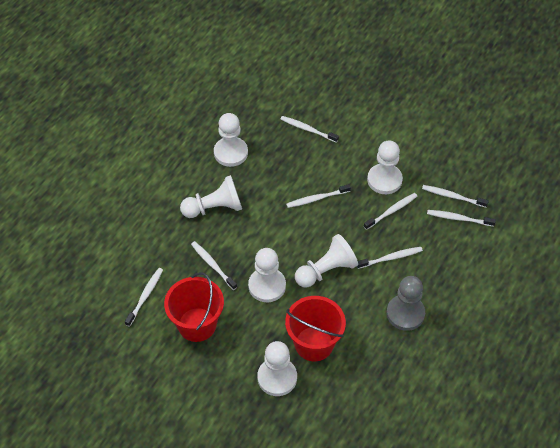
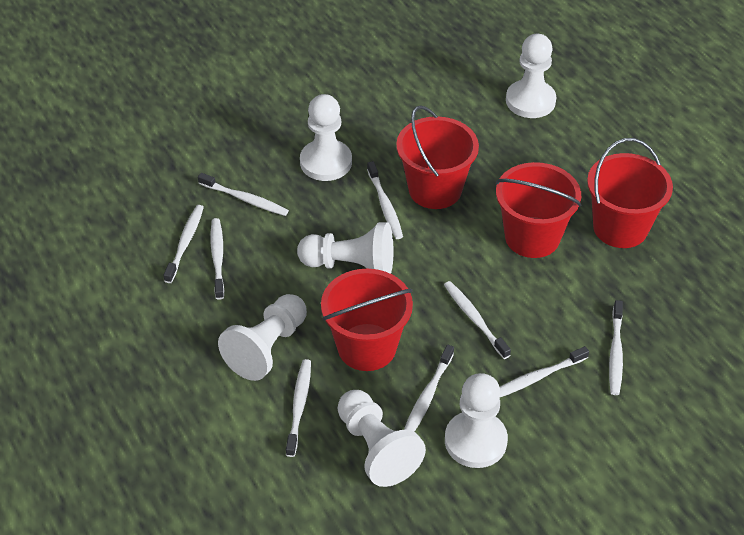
grey pawn: 1 -> 0
red bucket: 2 -> 4
white toothbrush: 8 -> 9

